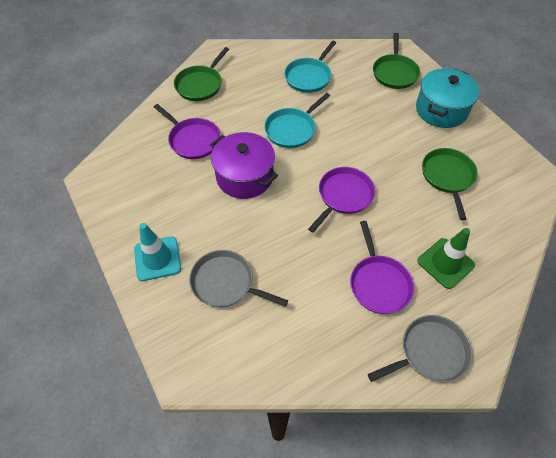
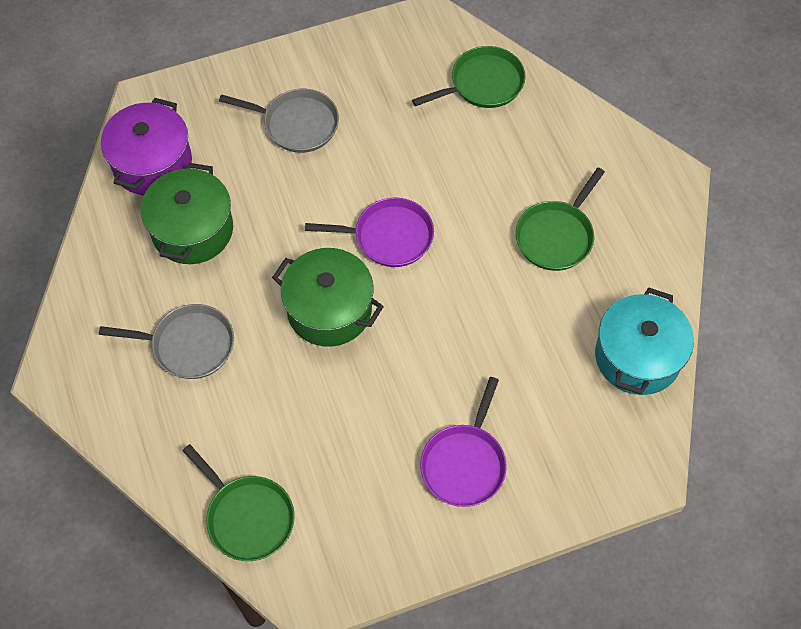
green pot: 0 -> 2
green traffic cone: 1 -> 0
purple pan: 3 -> 2
turquoise pan: 2 -> 0
turquoise traffic cone: 1 -> 0

